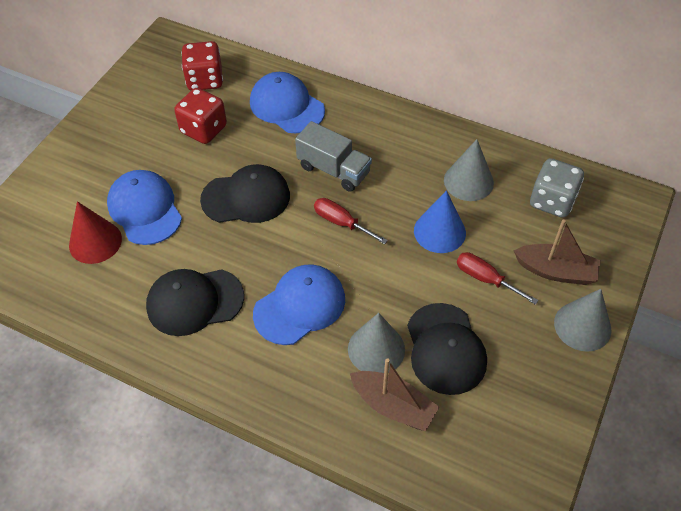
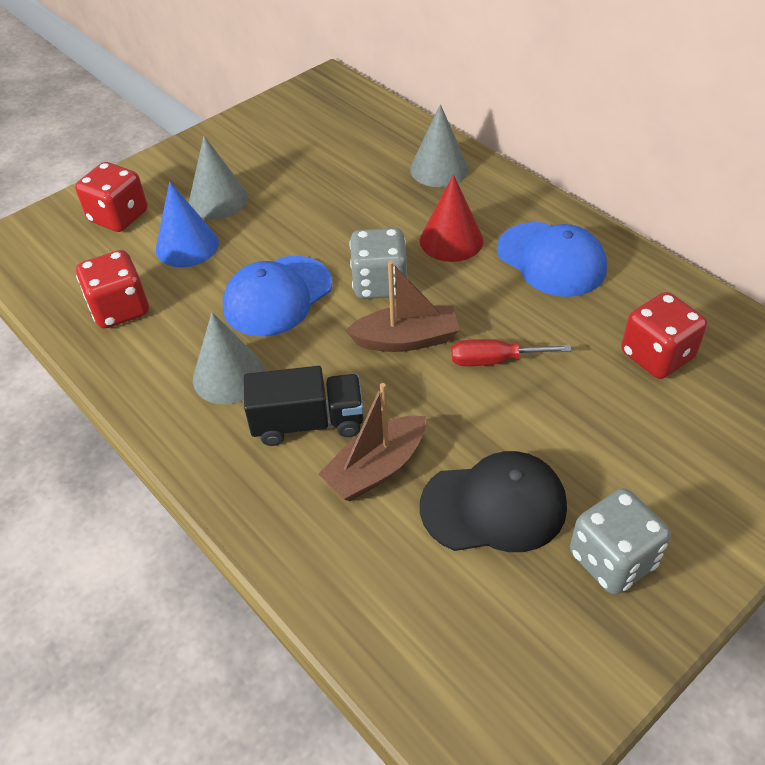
black cap: 3 -> 1
black truck: 0 -> 1
blue cap: 3 -> 2
grey dice: 1 -> 2
grey truck: 1 -> 0
red dice: 2 -> 3
red screwdriver: 2 -> 1

